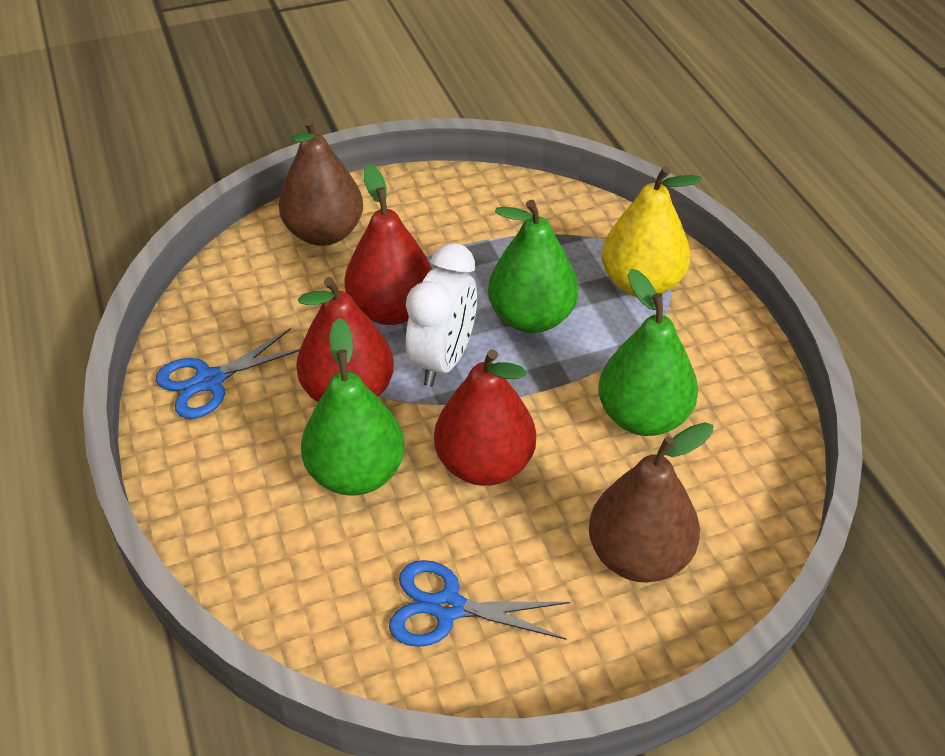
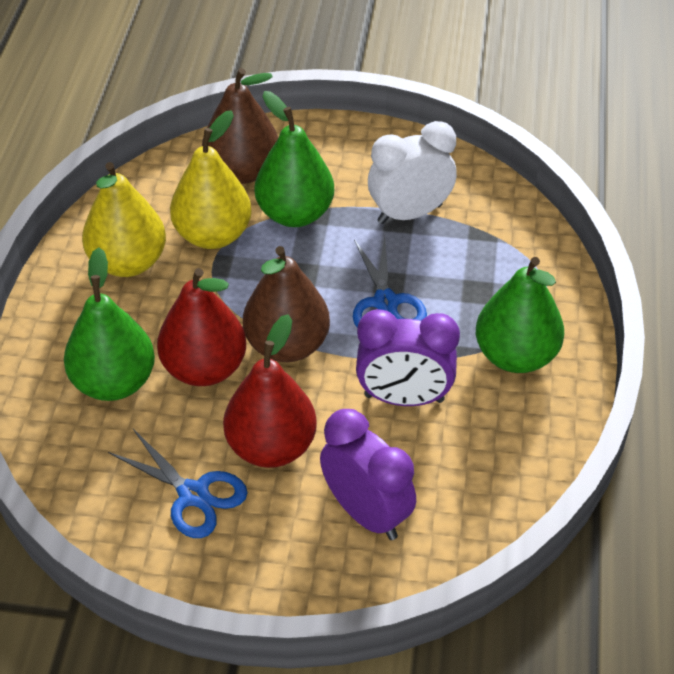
purple clock: 0 -> 2
red pear: 3 -> 2
yellow pear: 1 -> 2

